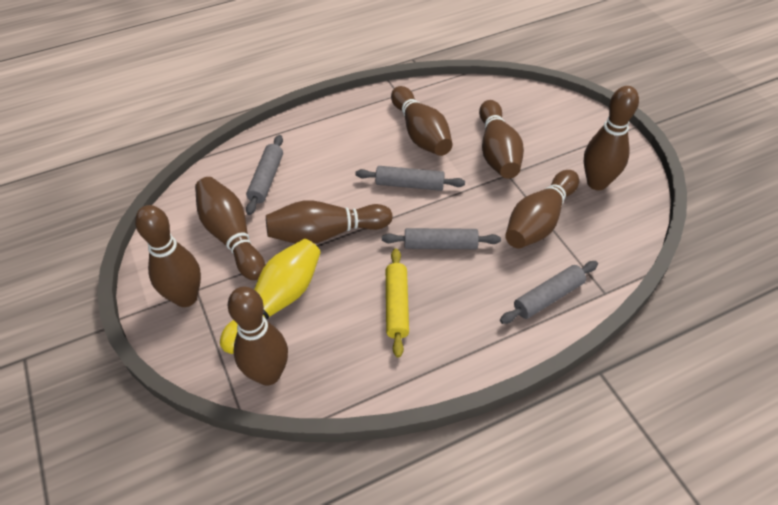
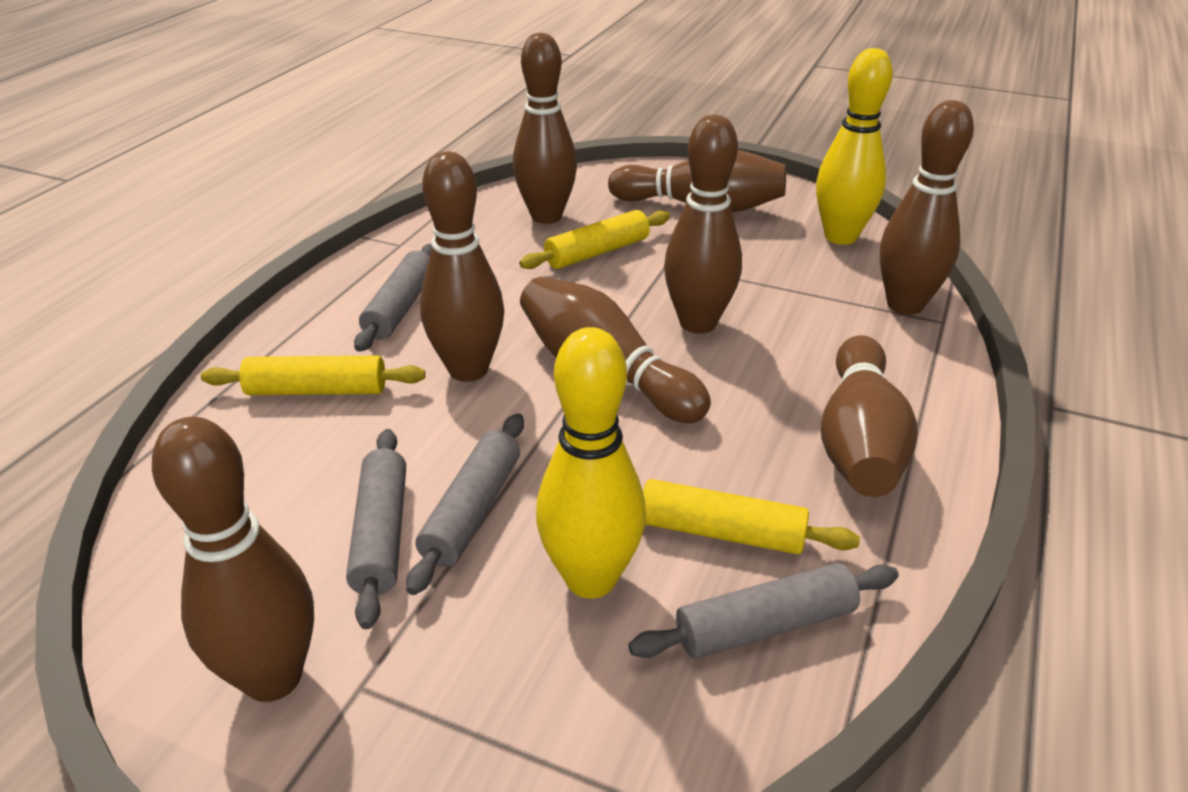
yellow bowling pin: 1 -> 2
yellow rolling pin: 1 -> 3

